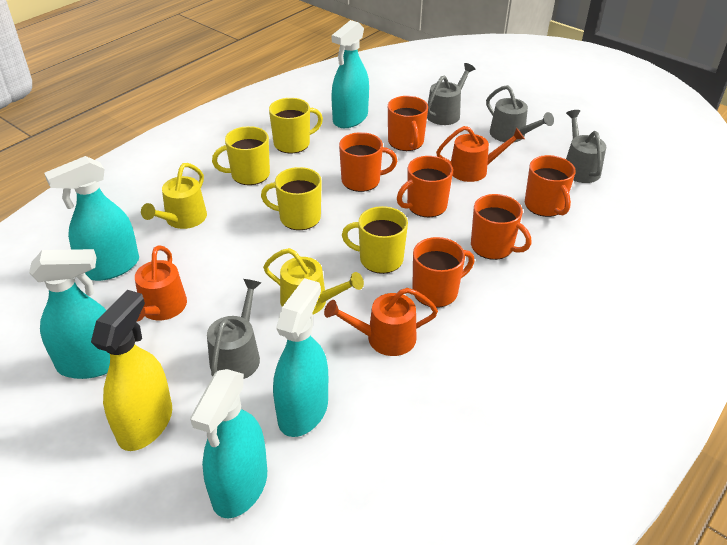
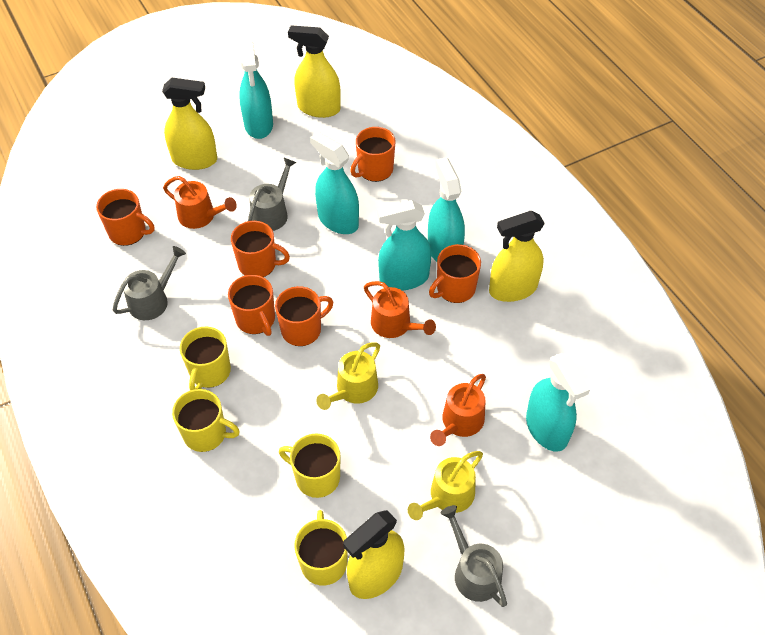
grey watering can: 4 -> 3
yellow spray bottle: 1 -> 4

